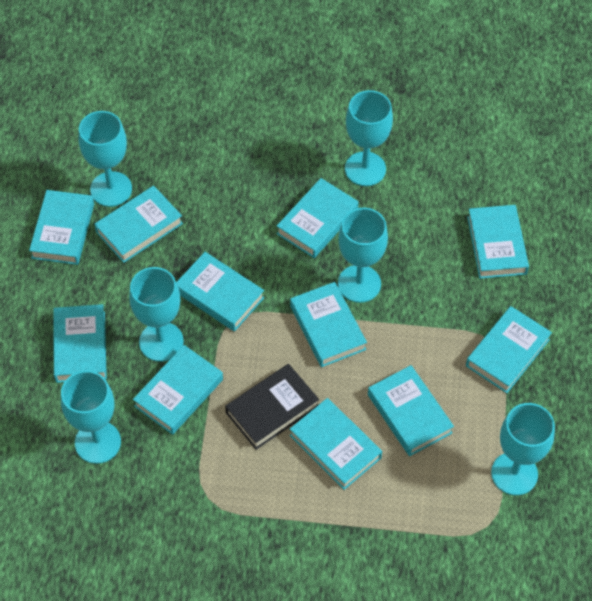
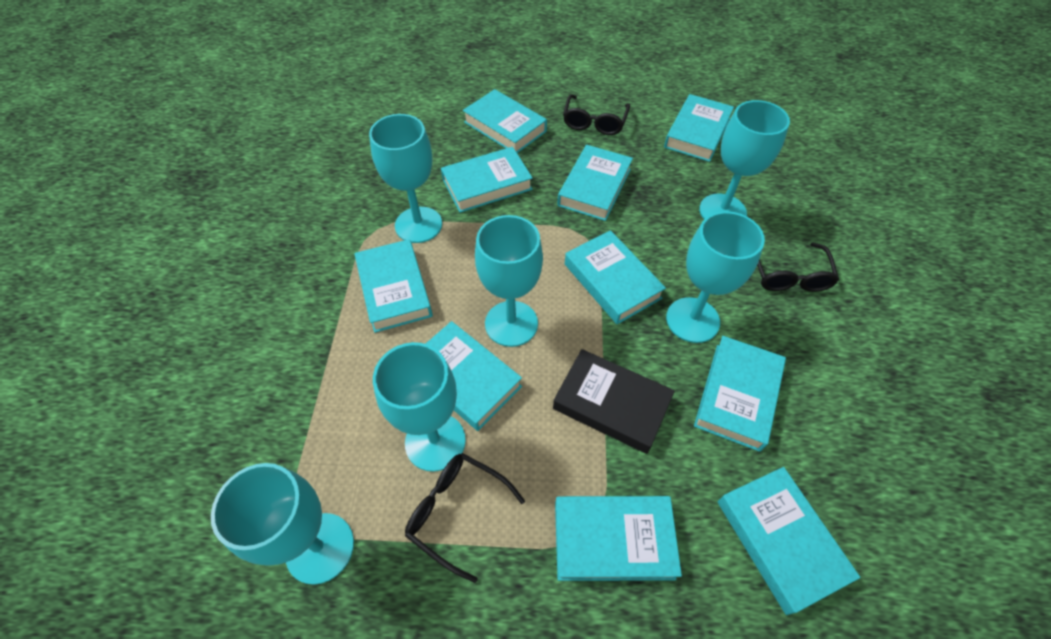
black glasses: 0 -> 3
turquoise book: 11 -> 10

